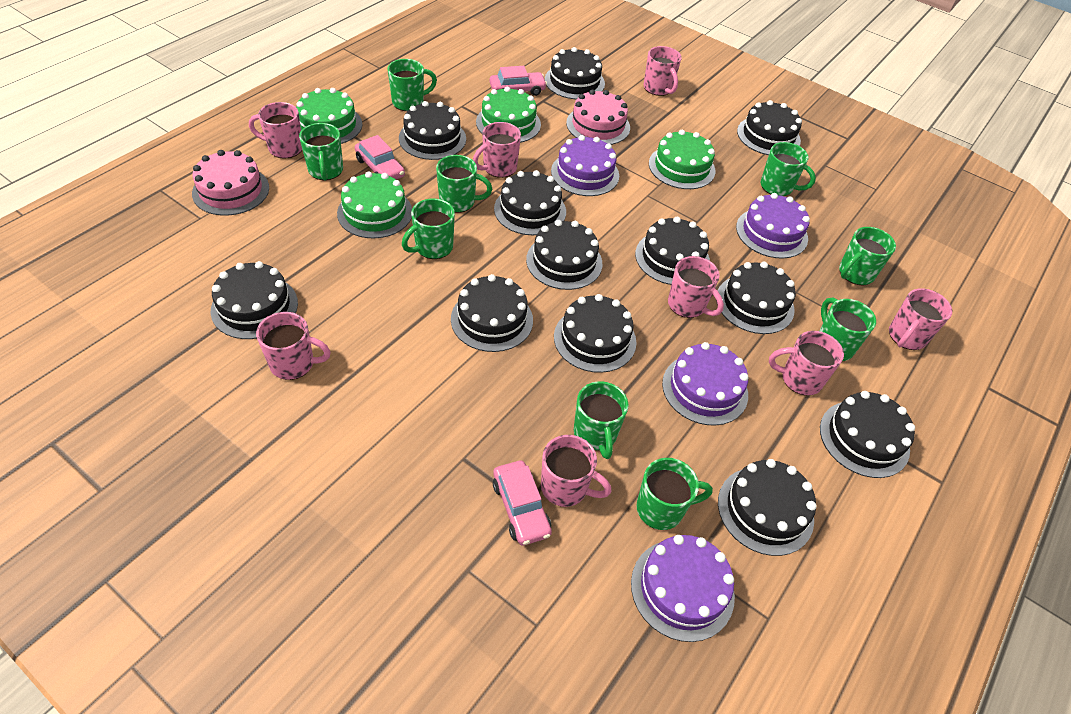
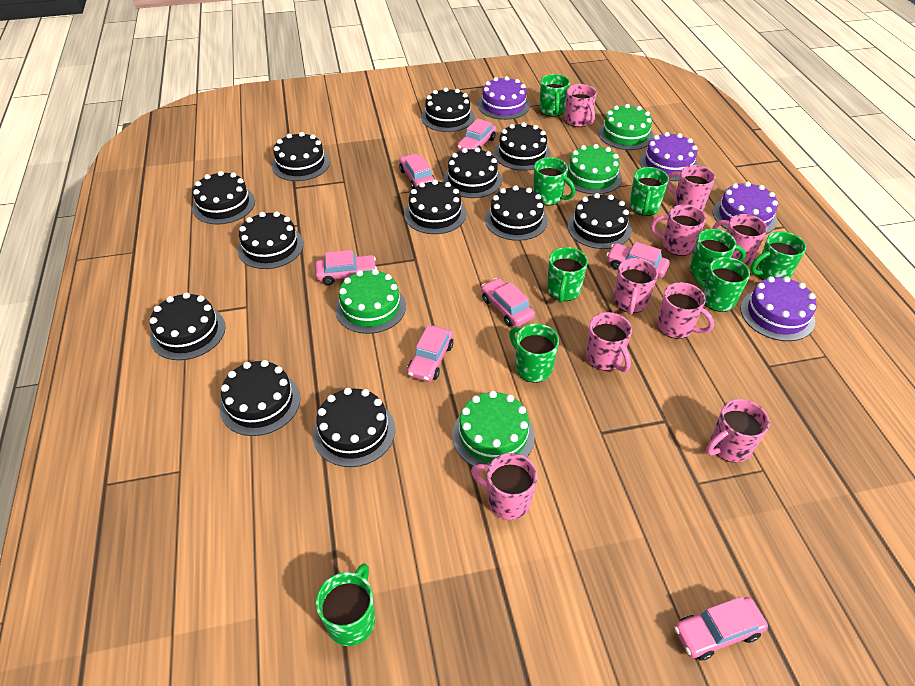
pink cake: 2 -> 0
pink car: 3 -> 7
pink mug: 8 -> 9

